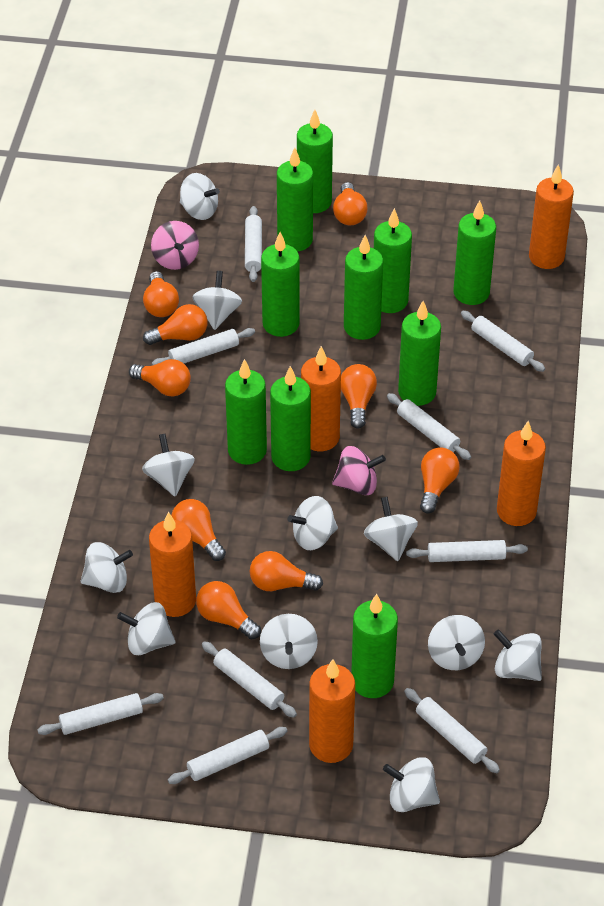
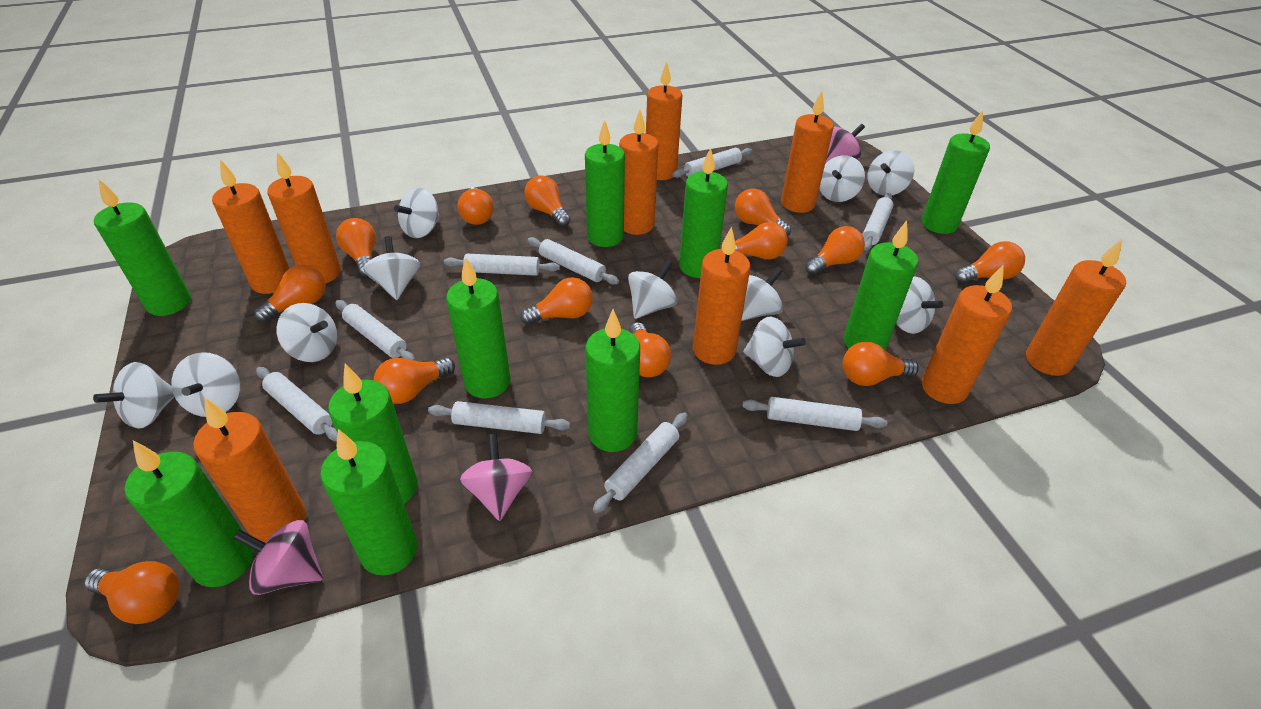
orange candle: 5 -> 9
orange light bulb: 9 -> 13
pink spinning top: 2 -> 3

